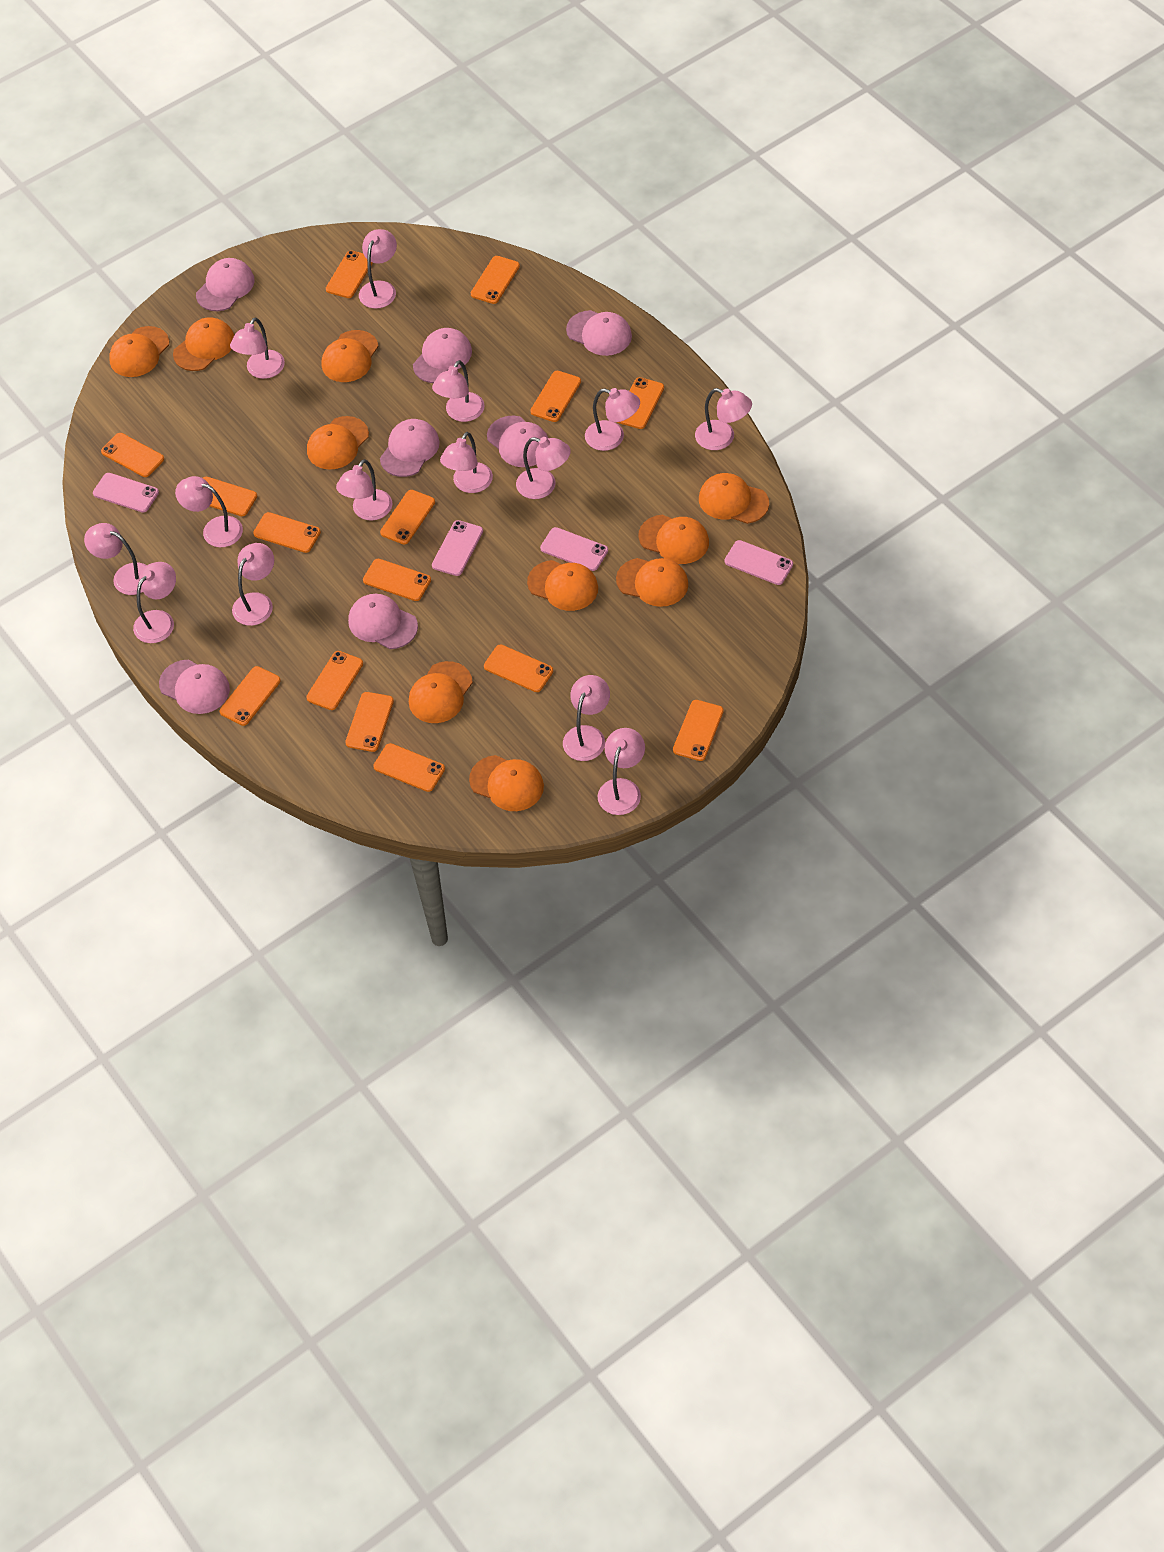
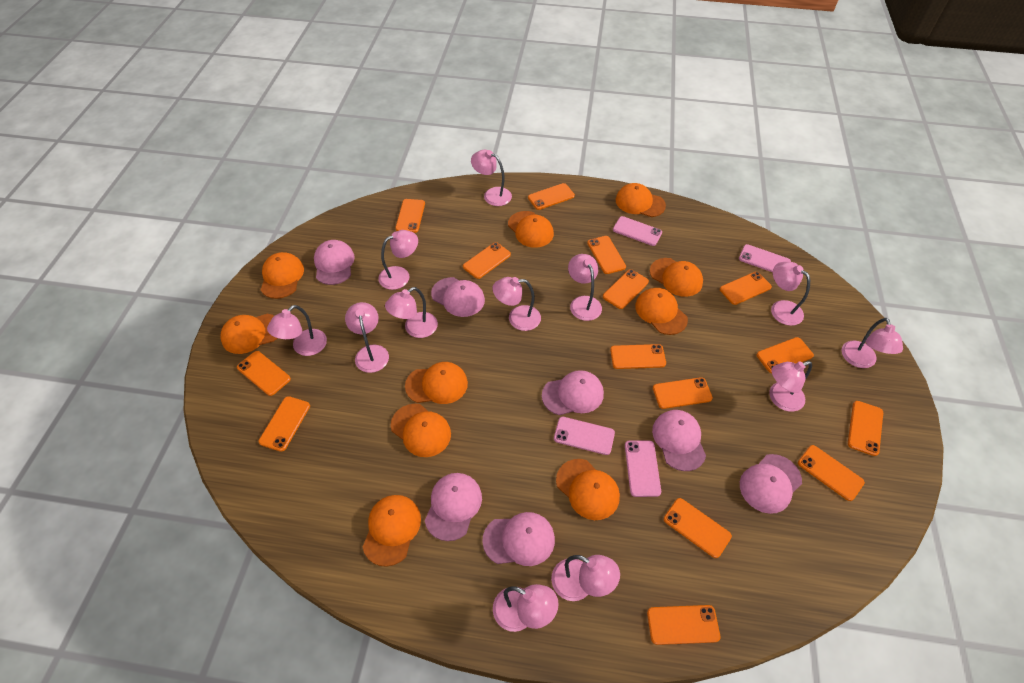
pink lamp: 14 -> 12

